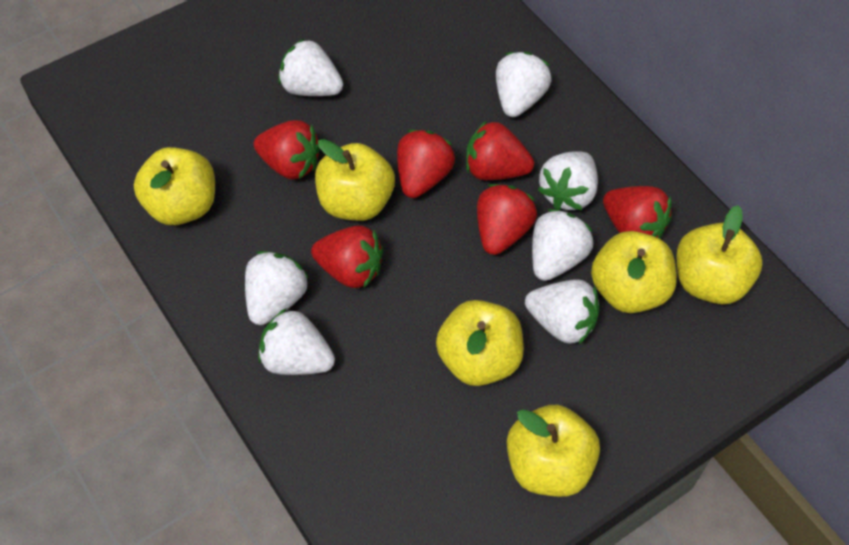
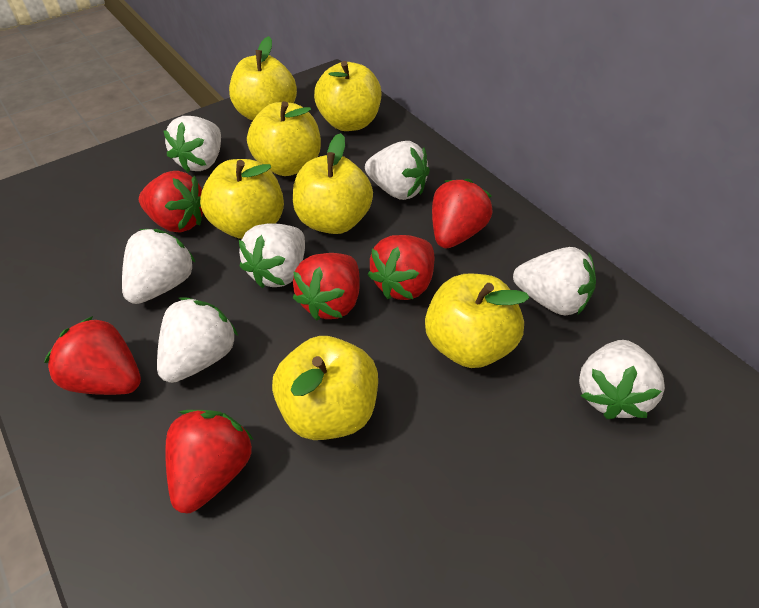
yellow apple: 6 -> 7

